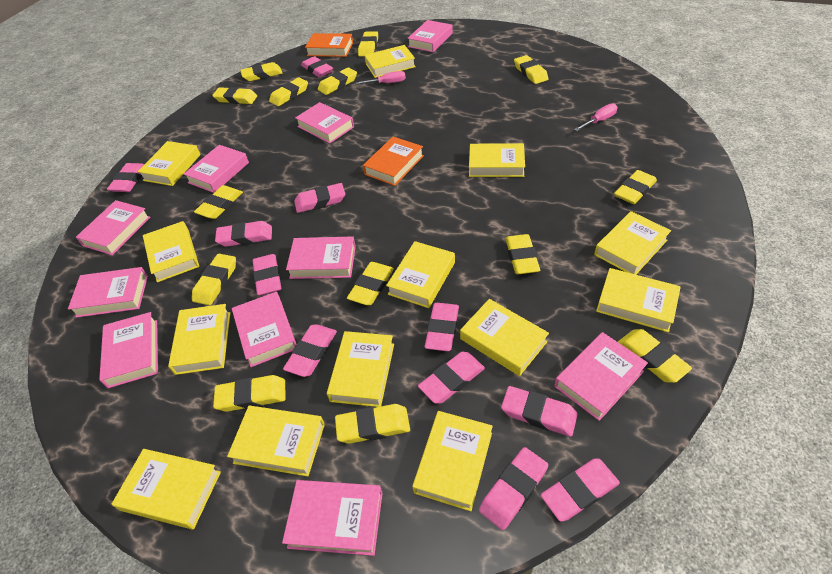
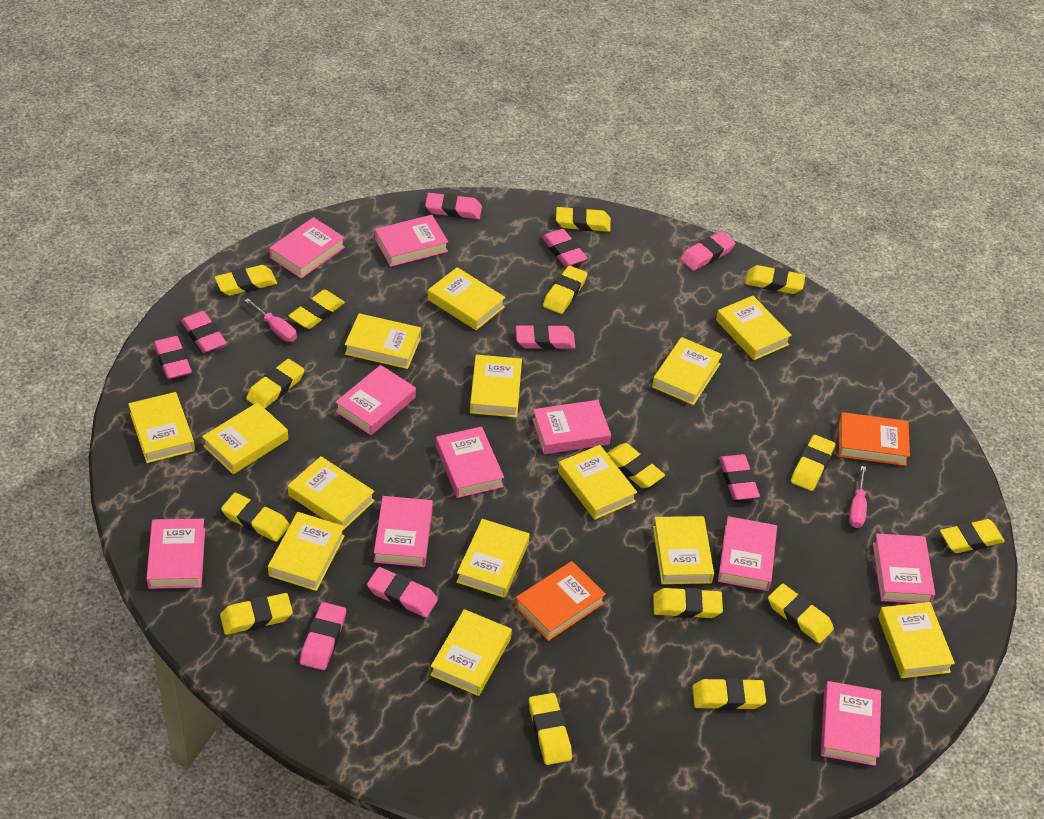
pink eraser: 11 -> 9
yellow book: 13 -> 14
yellow eraser: 14 -> 15

